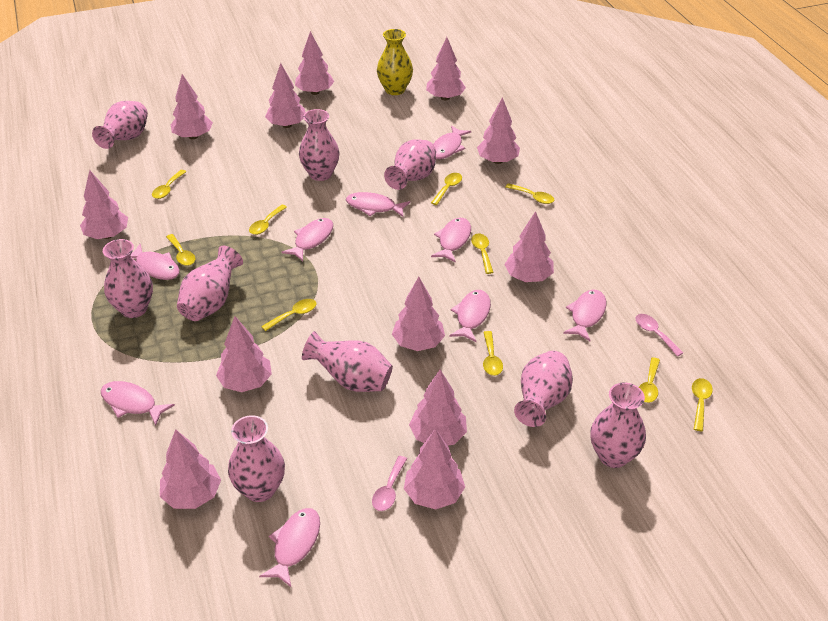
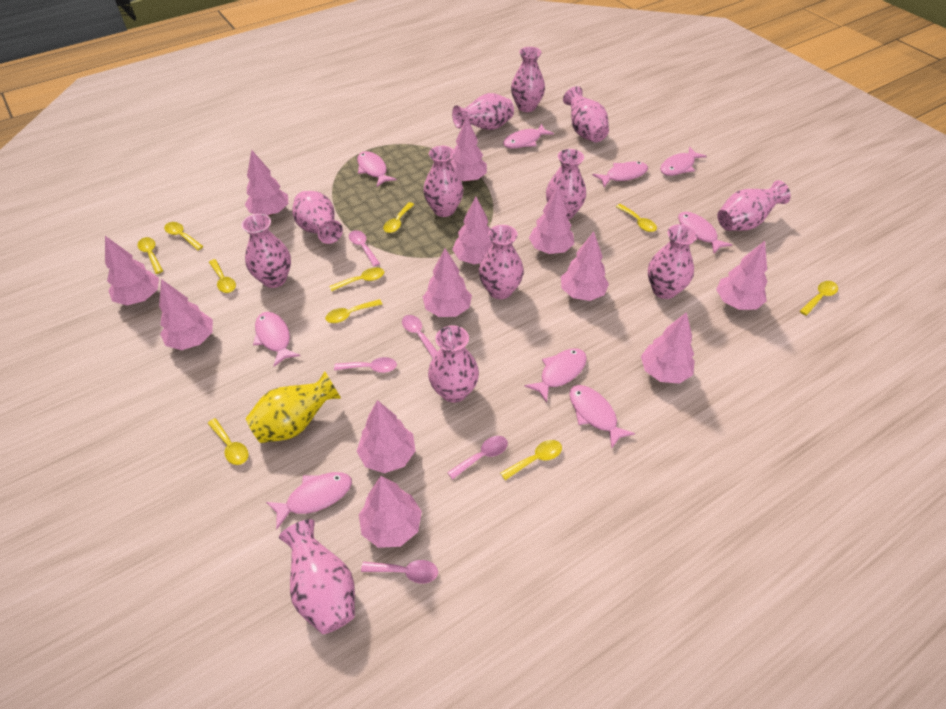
pink spoon: 2 -> 5
pink vase: 9 -> 12

